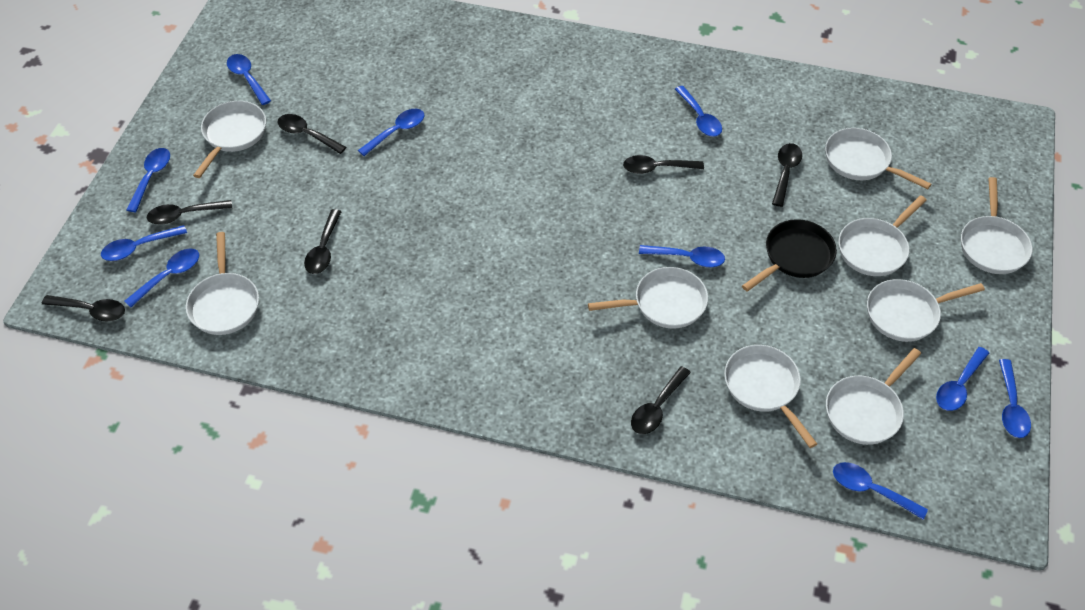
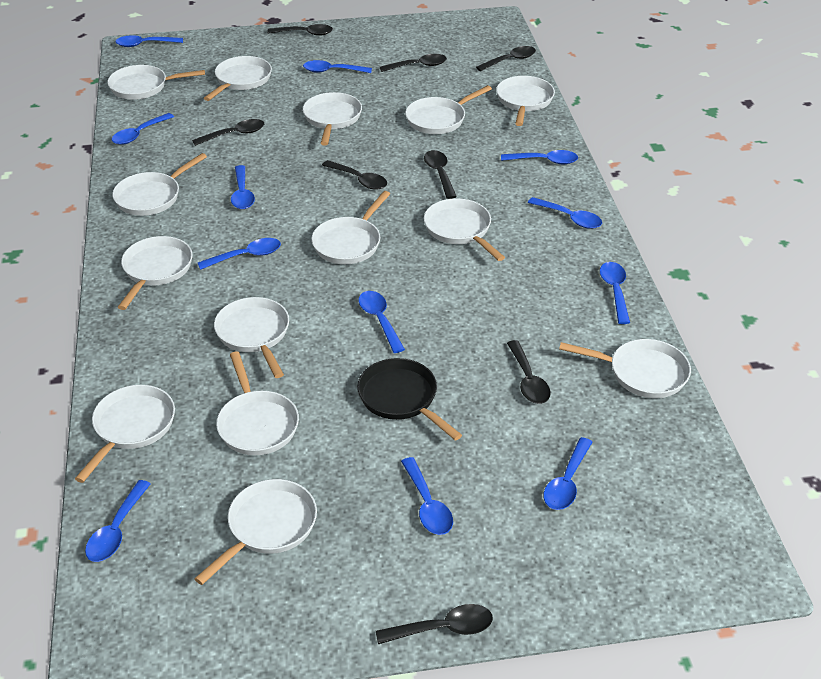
black spoon: 7 -> 8
blue spoon: 10 -> 12
white pan: 9 -> 14

